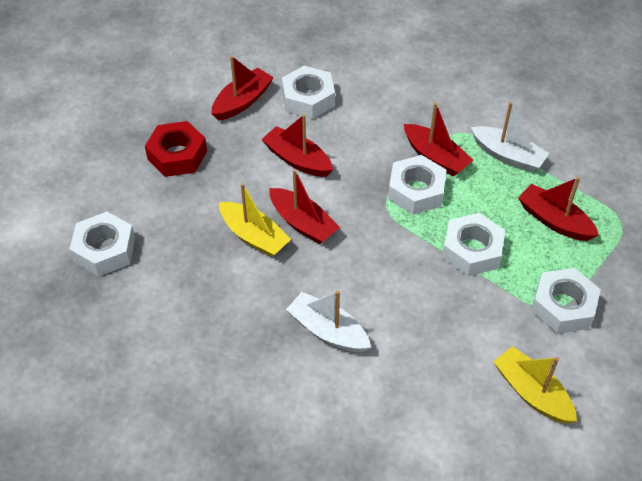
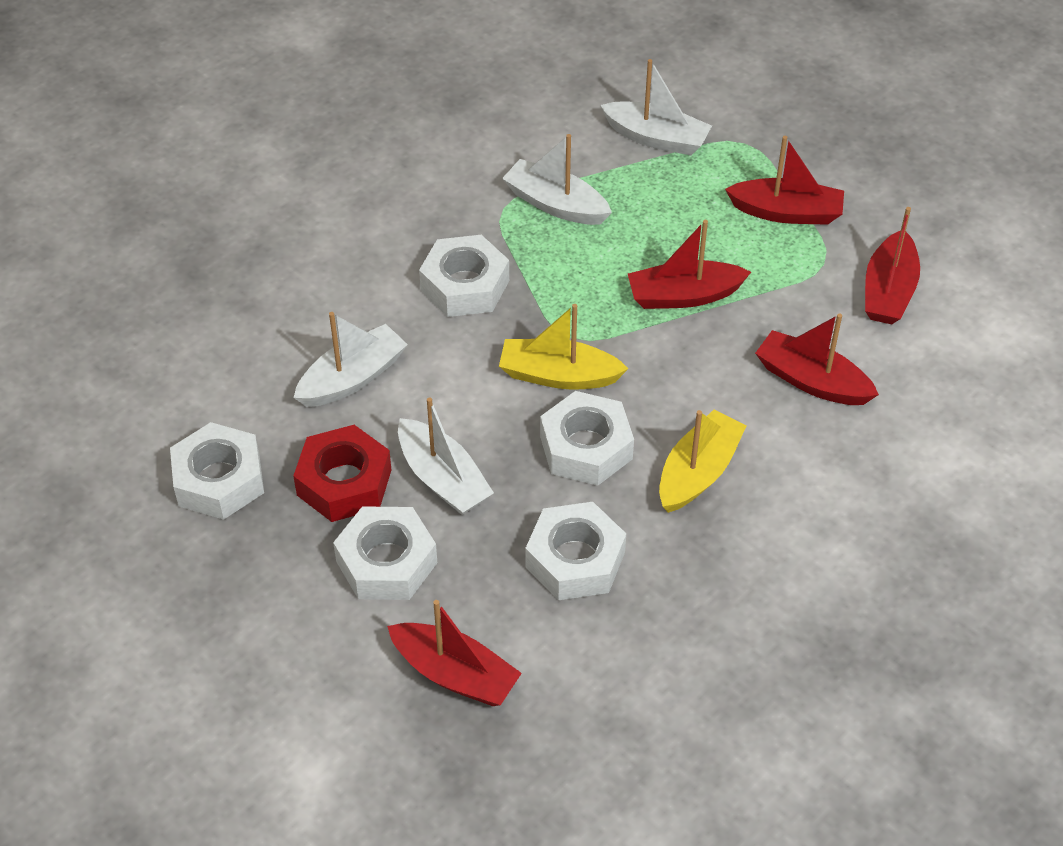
white boat: 2 -> 4

